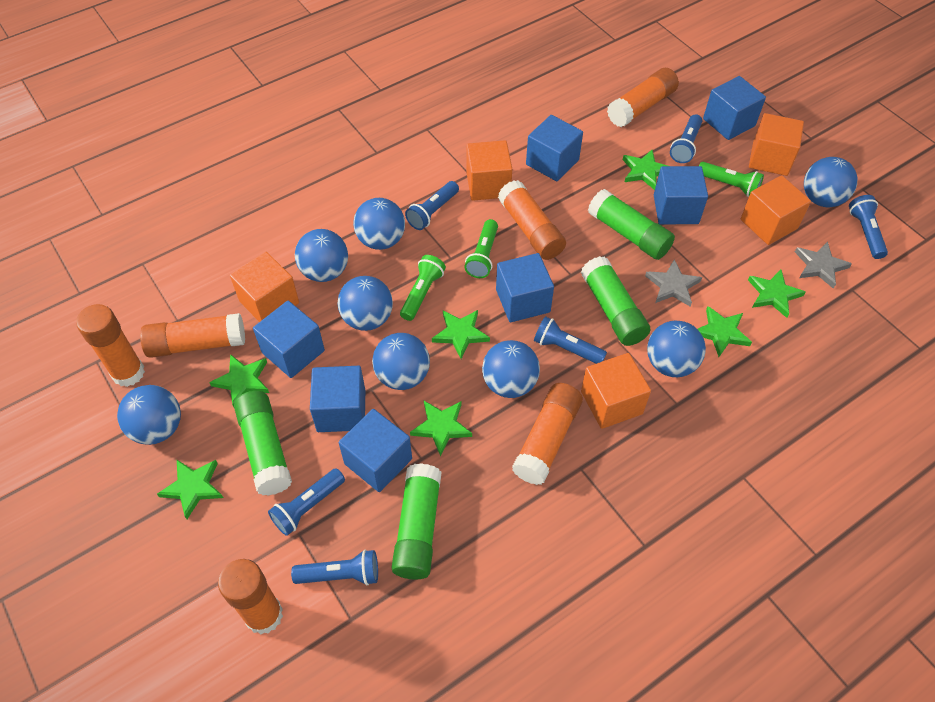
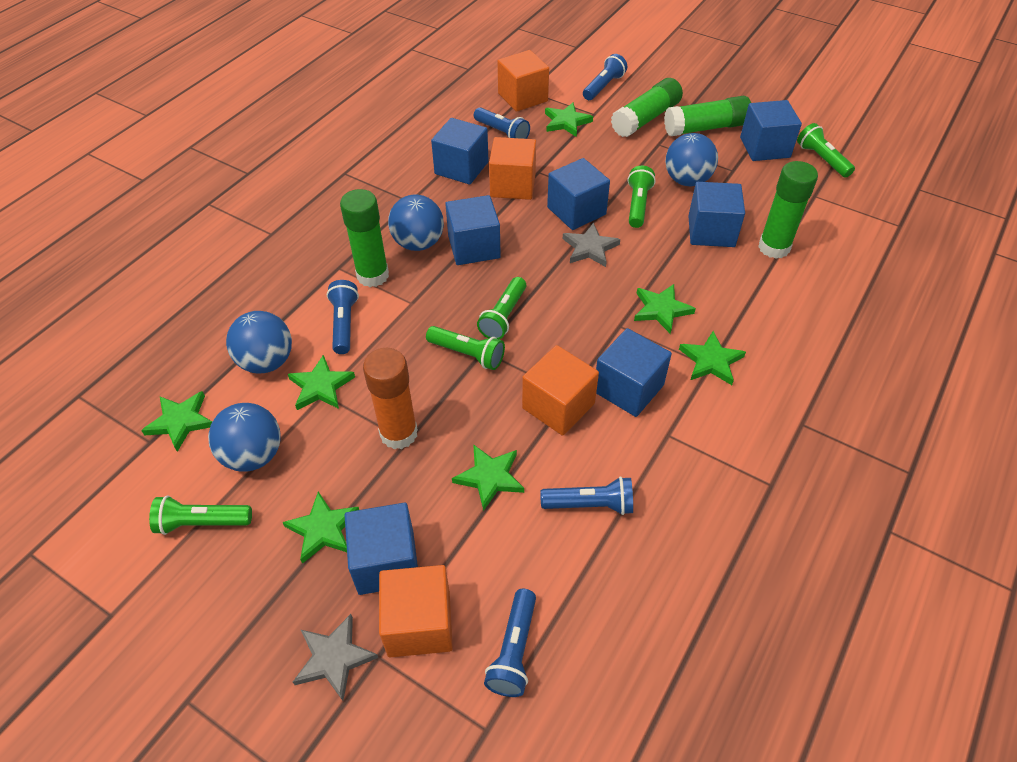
blue ball: 8 -> 4
blue flashlight: 6 -> 5
green flashlight: 3 -> 5
orange cube: 5 -> 4
orange glue stick: 6 -> 1

